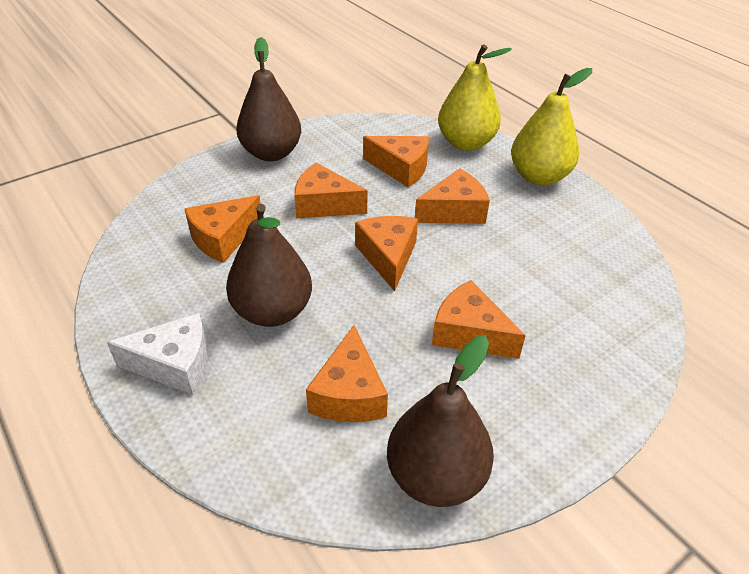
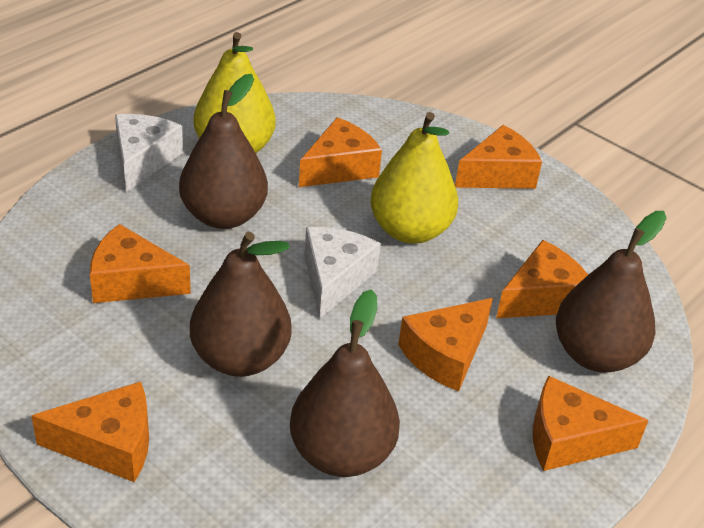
brown pear: 3 -> 4
white cheese: 1 -> 2

